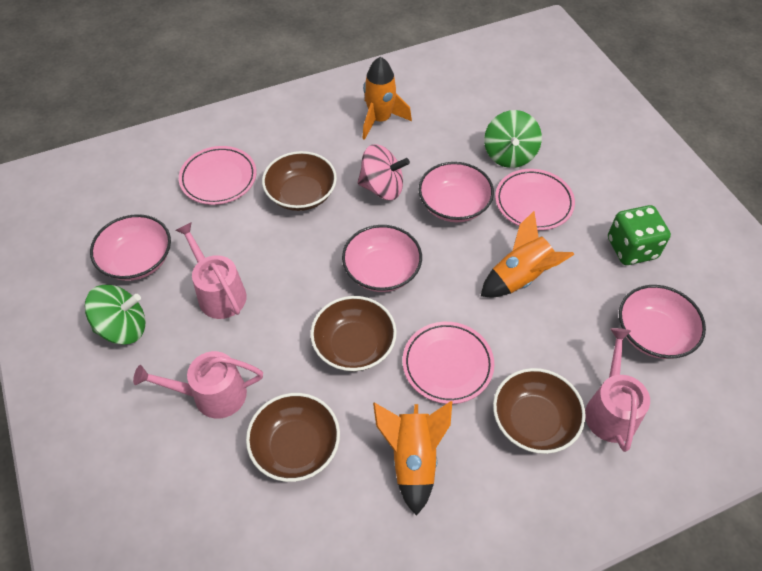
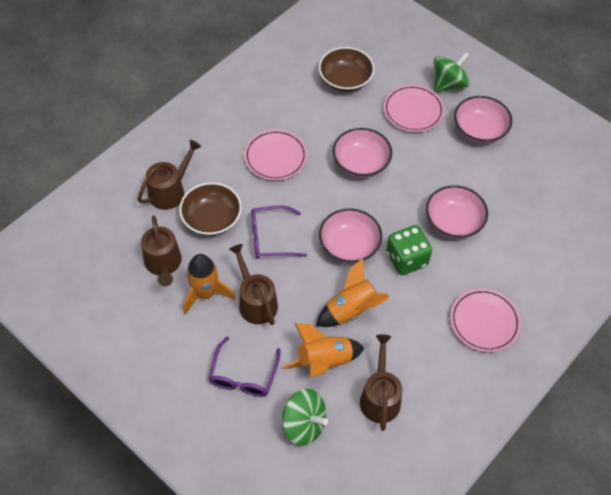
brown bowl: 4 -> 2
brown watering can: 0 -> 4
pink spinning top: 1 -> 0
pink watering can: 3 -> 0
purple glasses: 0 -> 2

